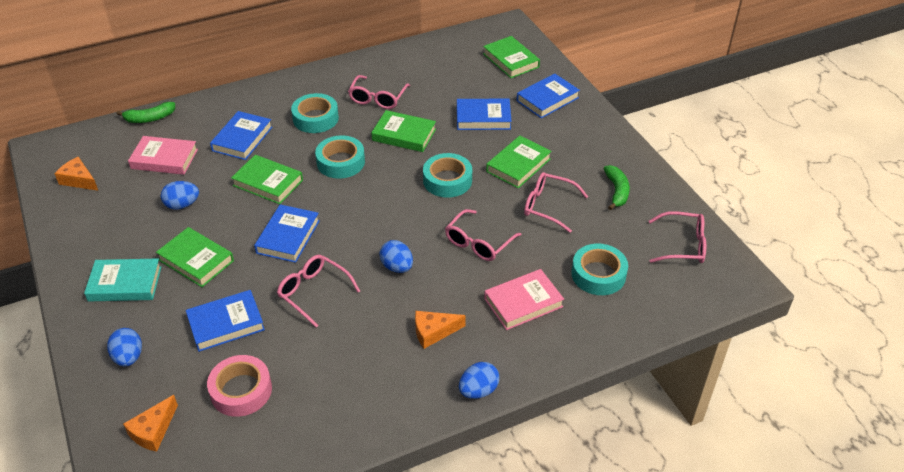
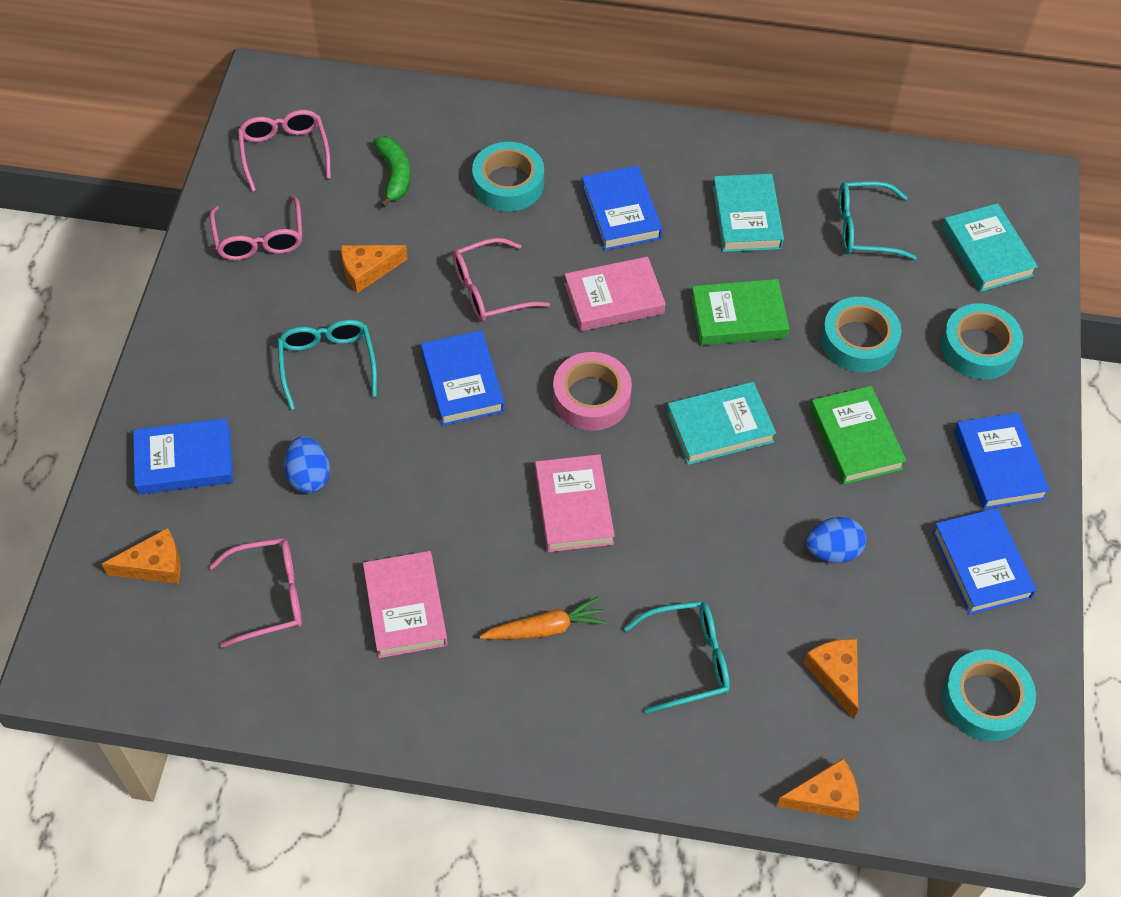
blue egg: 4 -> 2
green banana: 2 -> 1
green book: 5 -> 2
orange carrot: 0 -> 1
orange cheese: 3 -> 4
pink book: 2 -> 3
pink glasses: 5 -> 4
turquoise book: 1 -> 3
turquoise glasses: 0 -> 3

